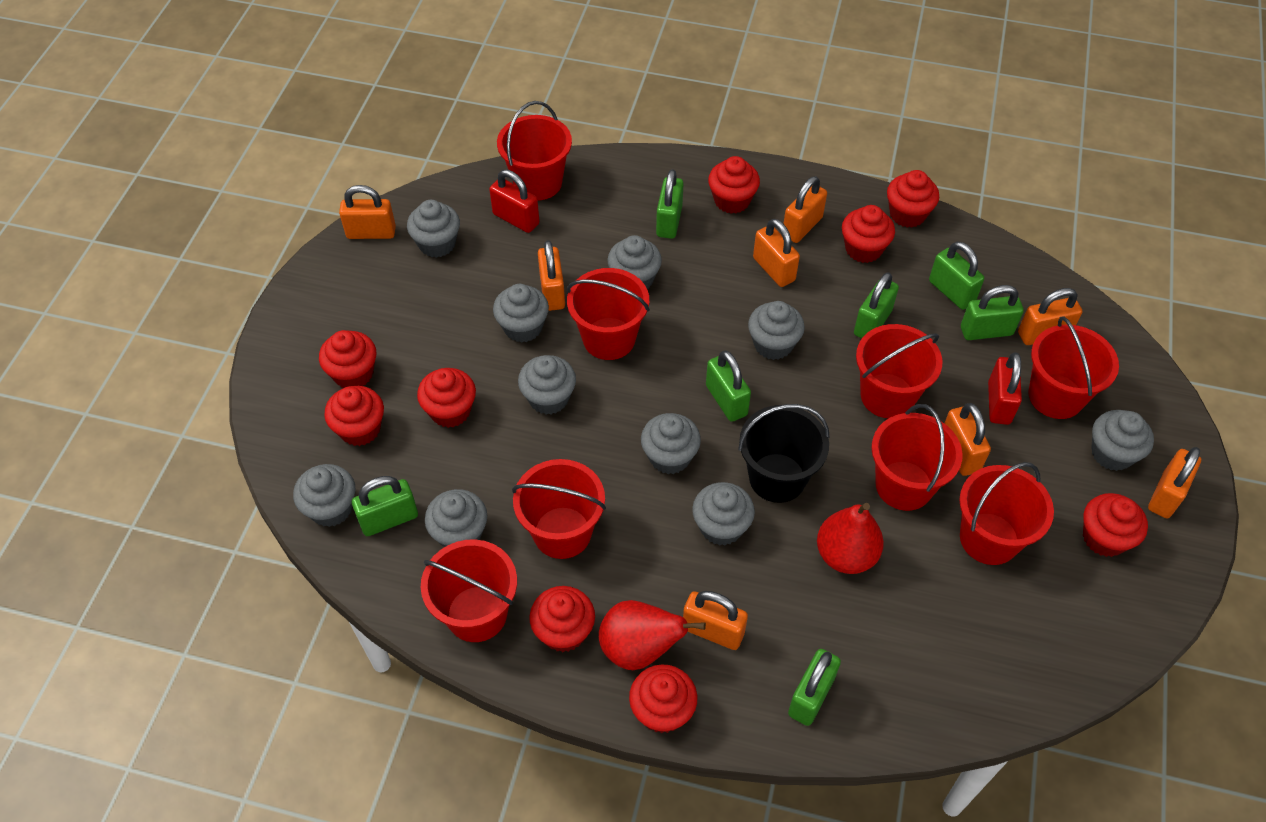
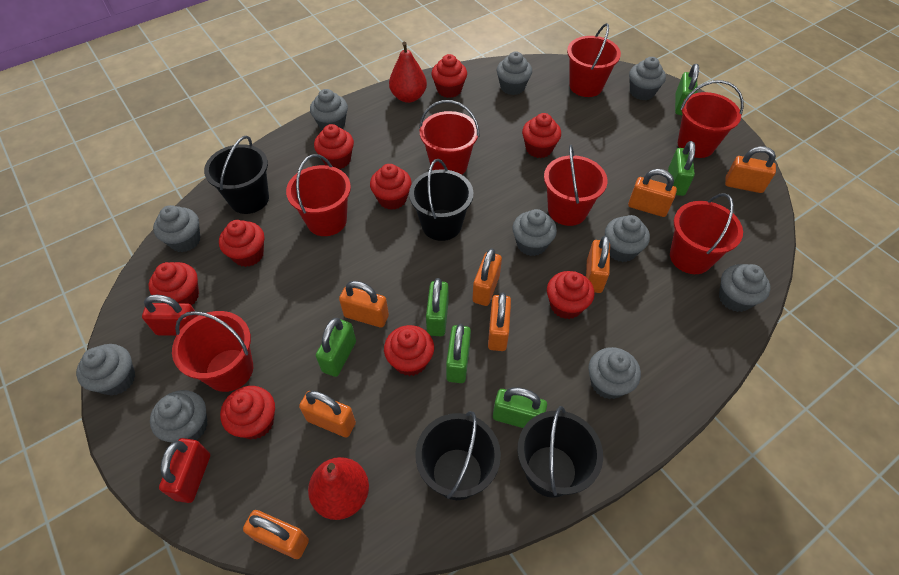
black bucket: 1 -> 4
green padlock: 7 -> 6
red bucket: 8 -> 7

